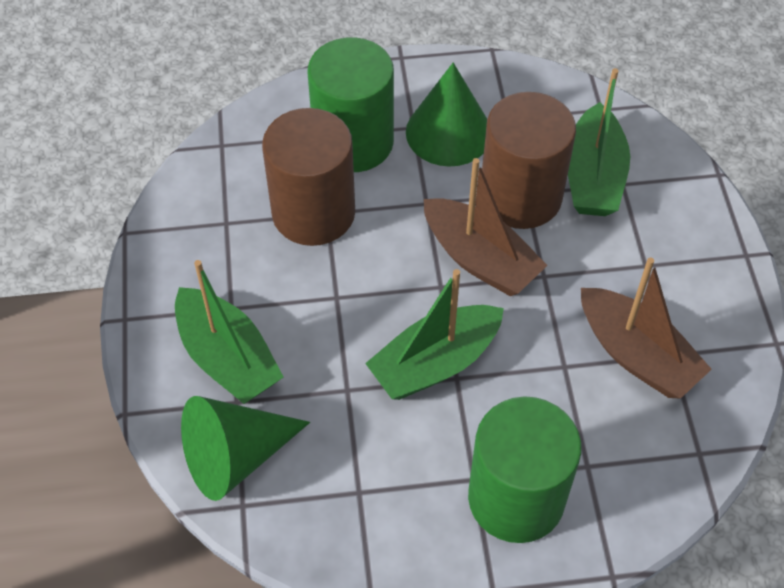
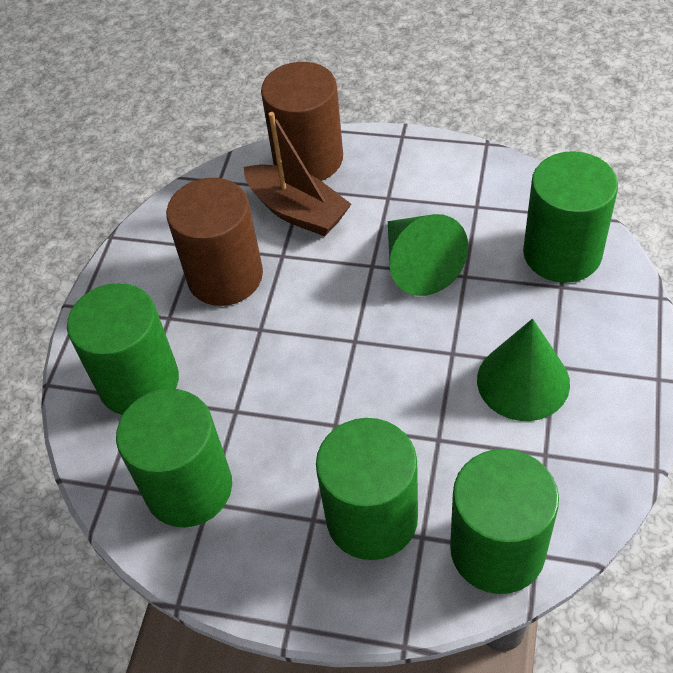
brown boat: 2 -> 1
green boat: 3 -> 0
green cylinder: 2 -> 5

